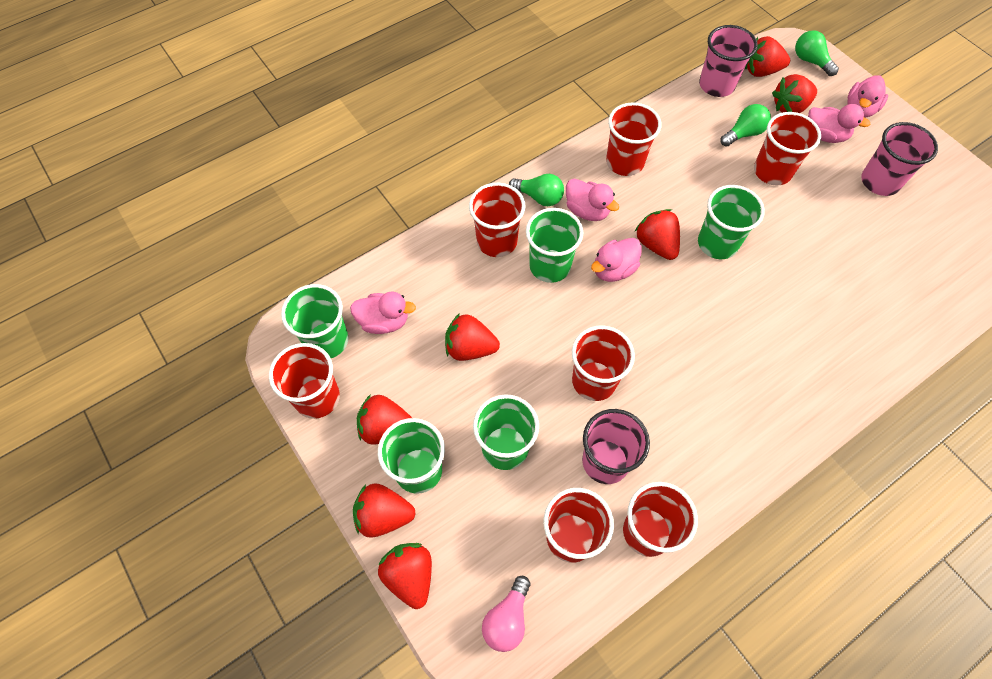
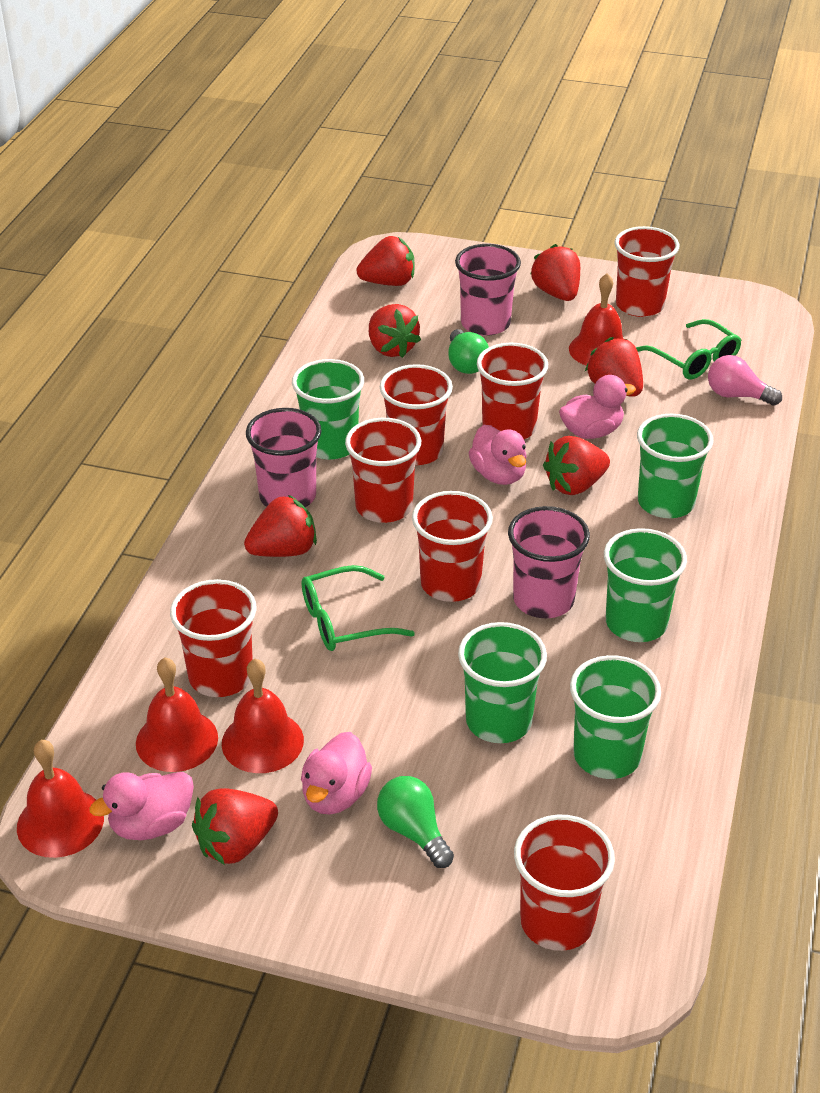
green glasses: 0 -> 2
green light bulb: 3 -> 2
pink duck: 5 -> 4
red bell: 0 -> 4

